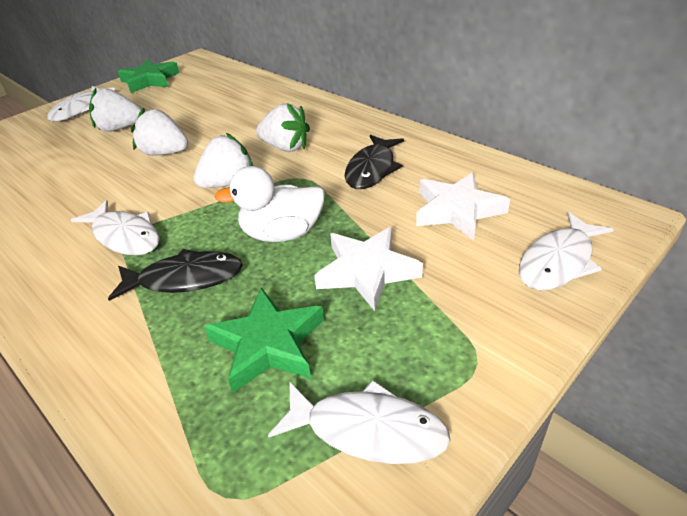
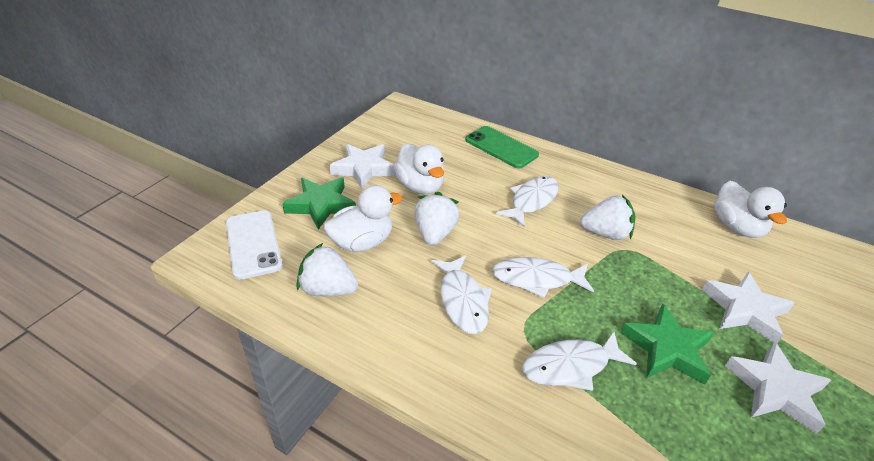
black fish: 2 -> 0
green phone: 0 -> 1
white duck: 1 -> 3
white phone: 0 -> 1
white star: 2 -> 3
white strawberry: 4 -> 3

